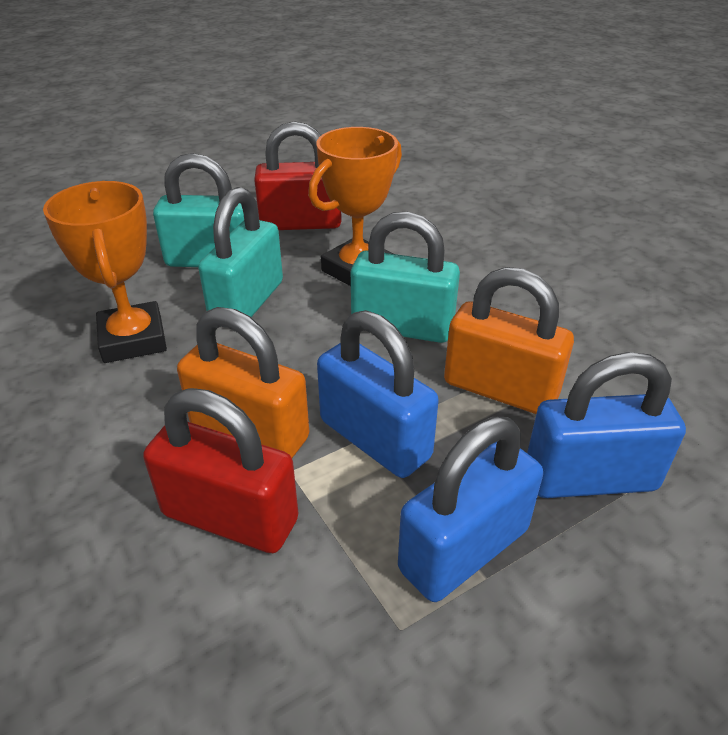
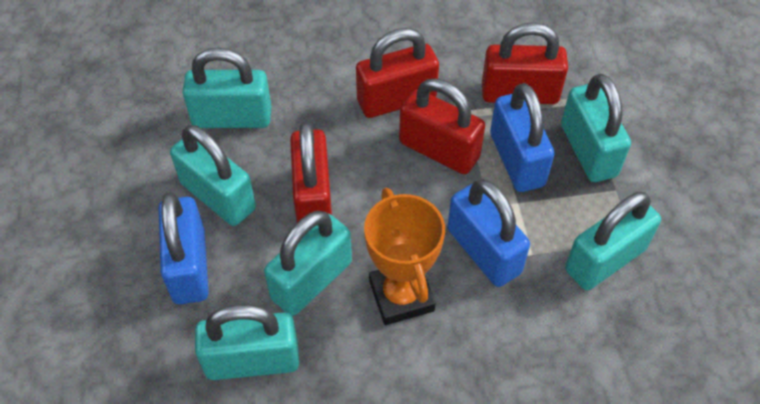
orange padlock: 2 -> 0
orange trophy: 2 -> 1
red padlock: 2 -> 4
turquoise padlock: 3 -> 6

